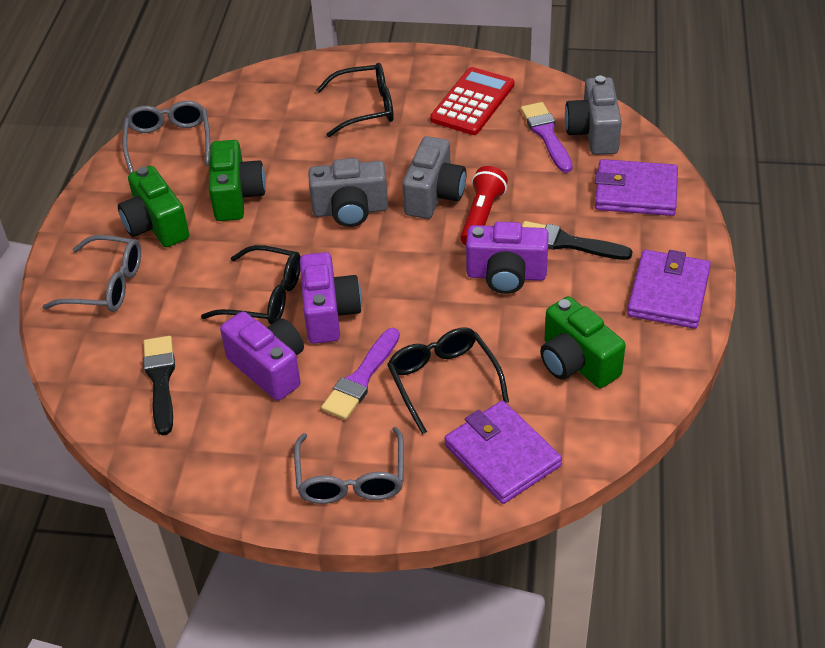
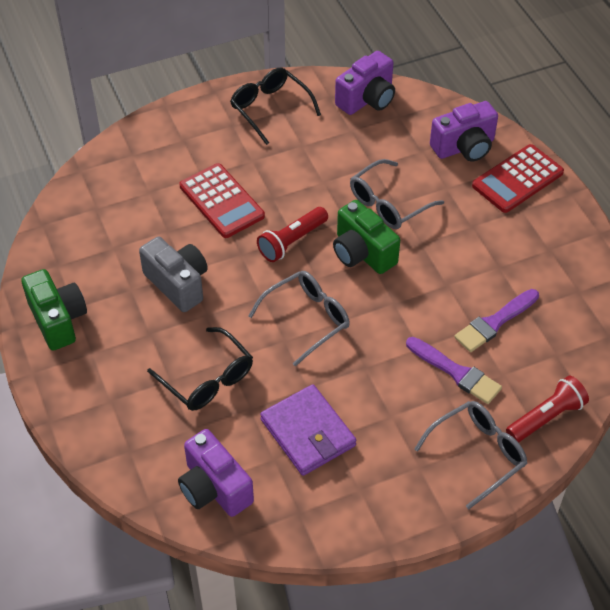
black brush: 2 -> 0
black glasses: 3 -> 2
green camera: 3 -> 2
grey camera: 3 -> 1
purple wallet: 3 -> 1
red calculator: 1 -> 2
red flashlight: 1 -> 2

